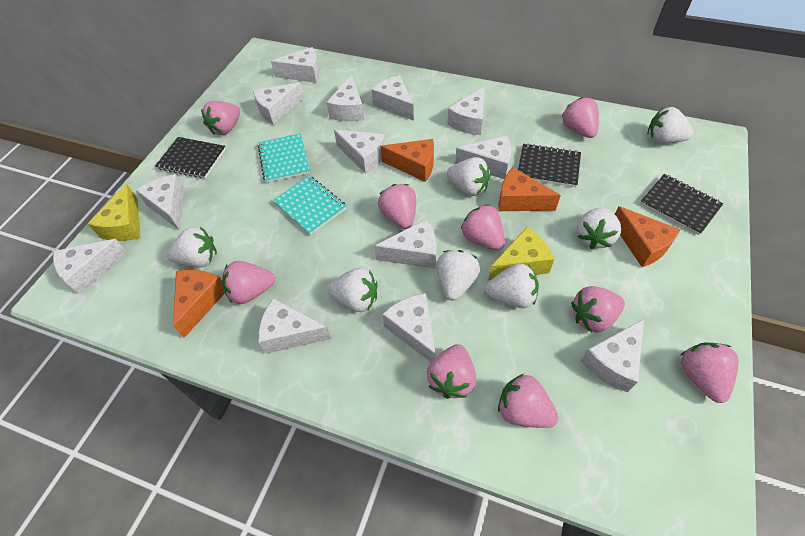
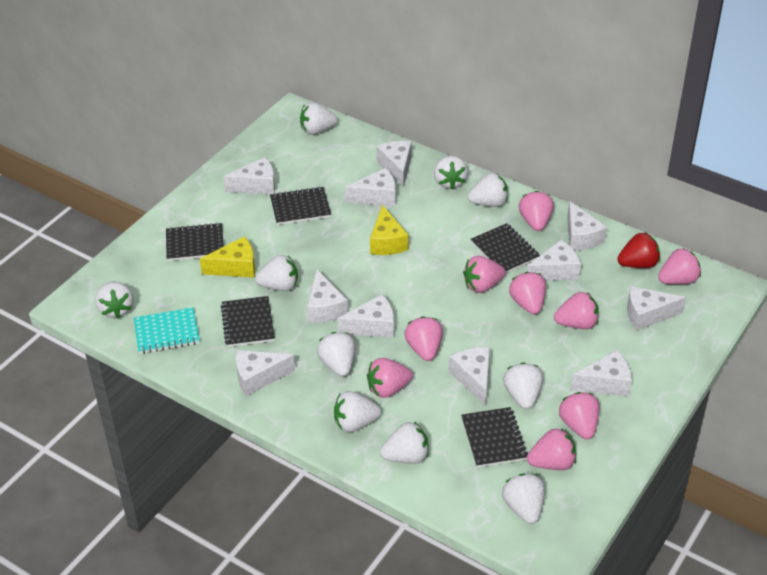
black notebook: 3 -> 5
orange cheese: 4 -> 0
red strawberry: 0 -> 1
turquoise notebook: 2 -> 1
white cheese: 13 -> 11
white strawberry: 7 -> 10

